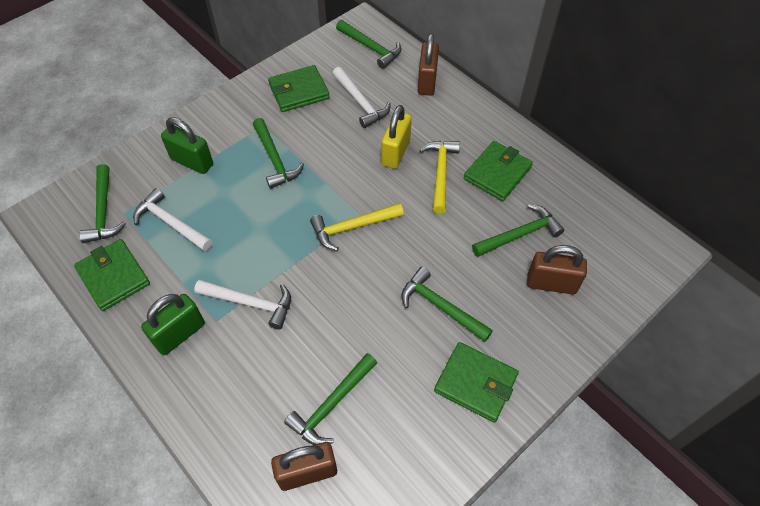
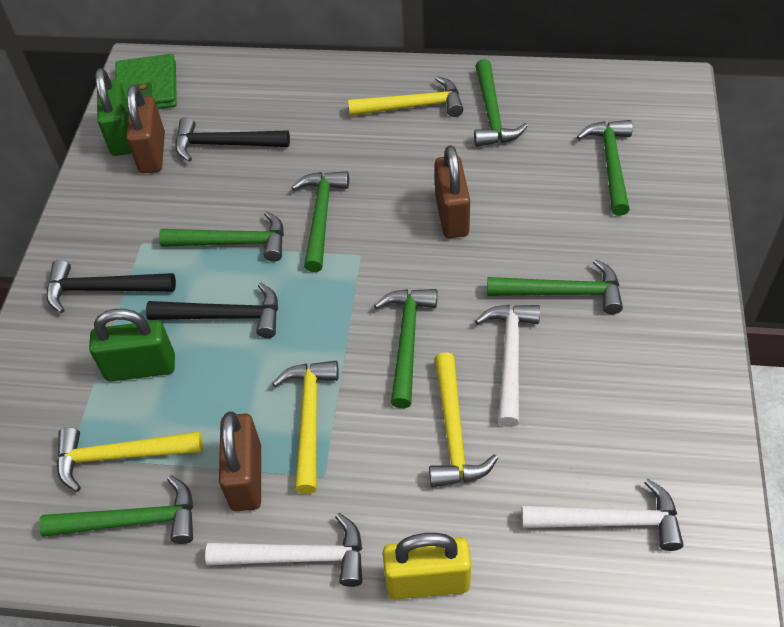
black hammer: 0 -> 3
green hammer: 6 -> 7
green wallet: 4 -> 1
yellow hammer: 2 -> 4

